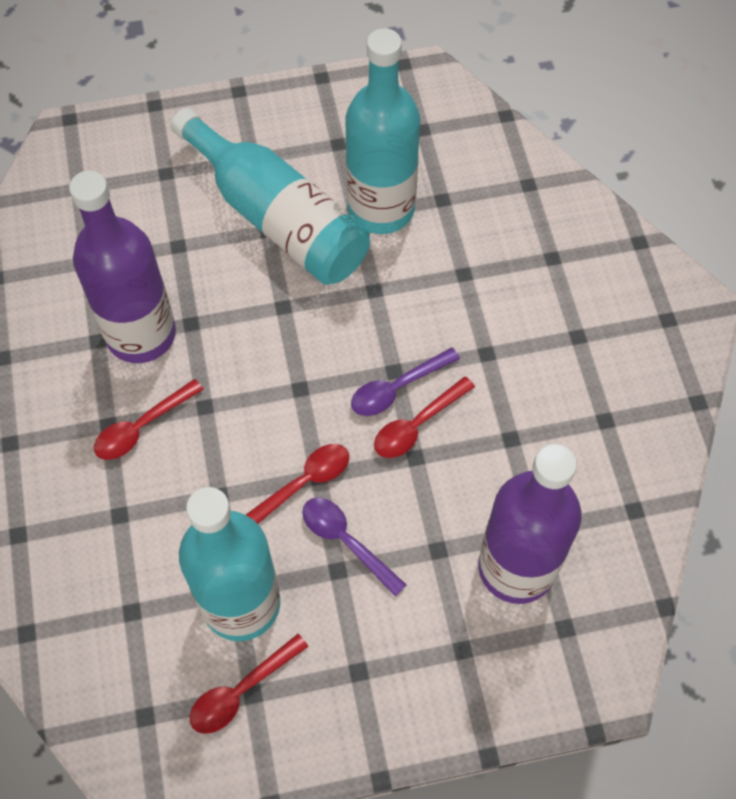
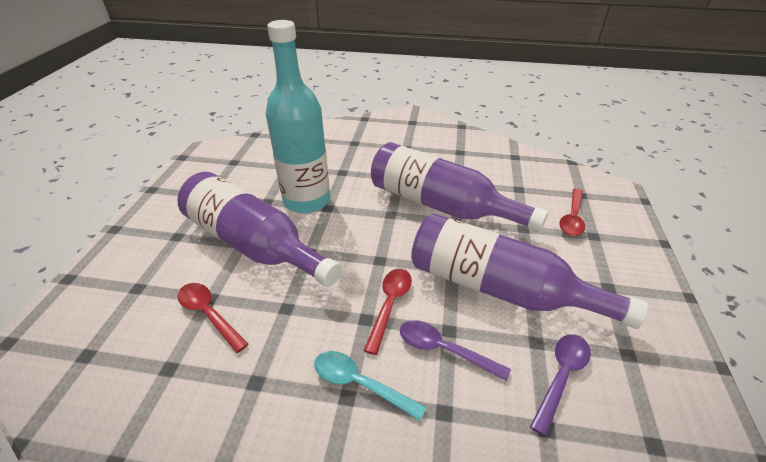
purple bottle: 2 -> 3
red spoon: 4 -> 3
turquoise bottle: 3 -> 1
turquoise spoon: 0 -> 1

